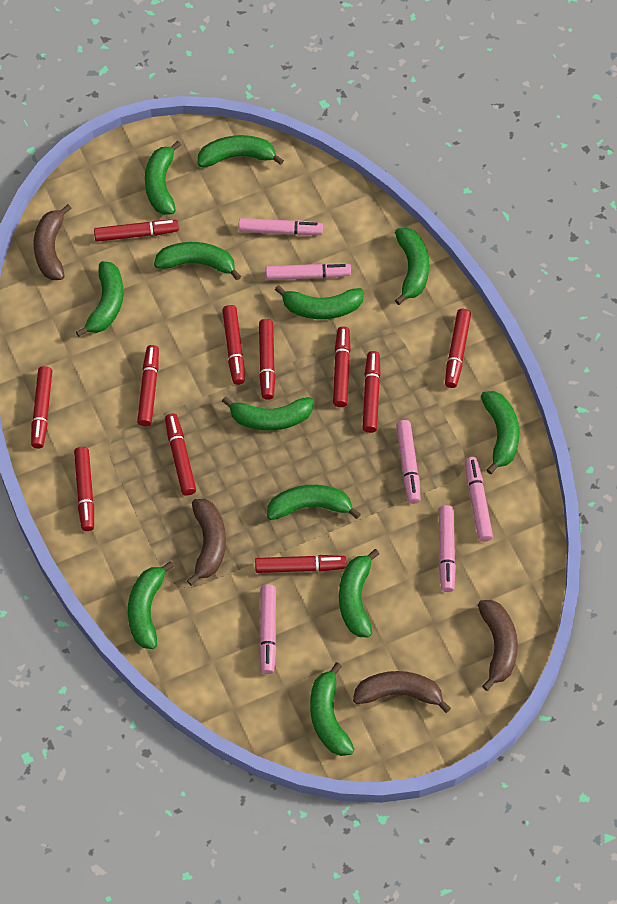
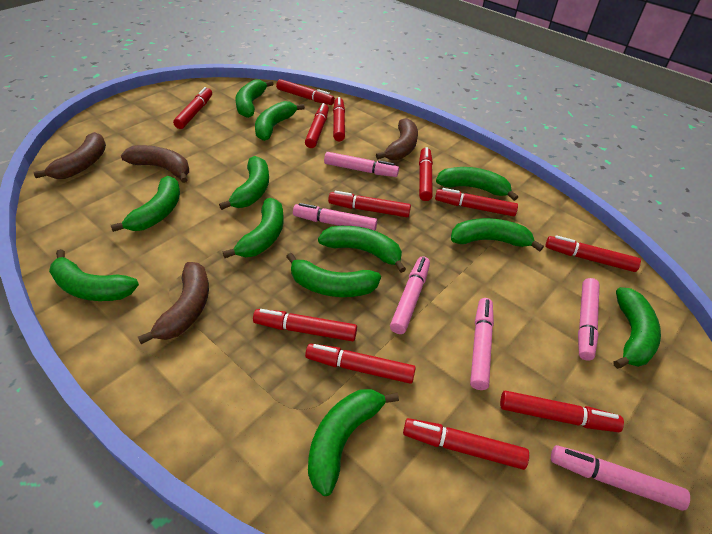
red marker: 11 -> 12

